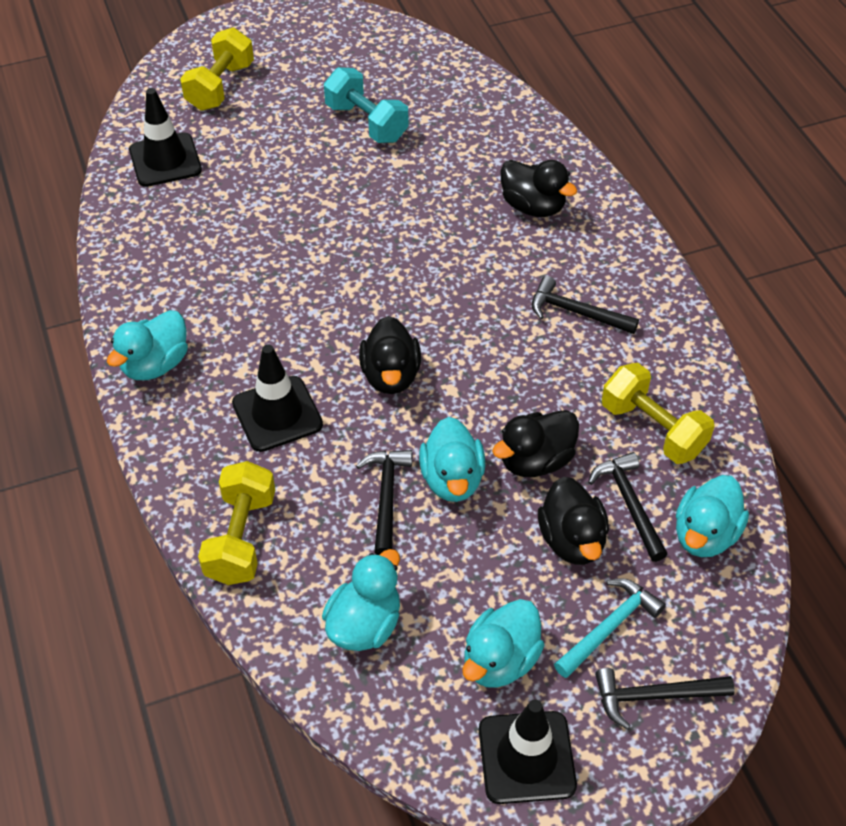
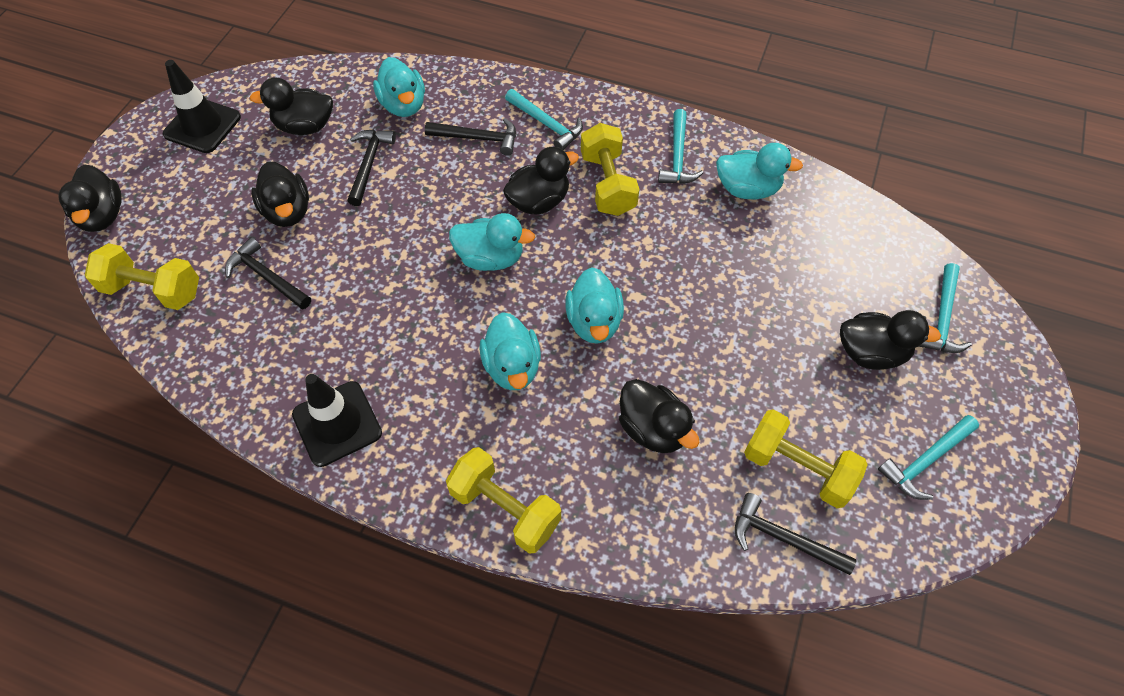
black duck: 4 -> 6
black traffic cone: 3 -> 2
turquoise dumbbell: 1 -> 0
turquoise hammer: 1 -> 4
yellow dumbbell: 3 -> 4

